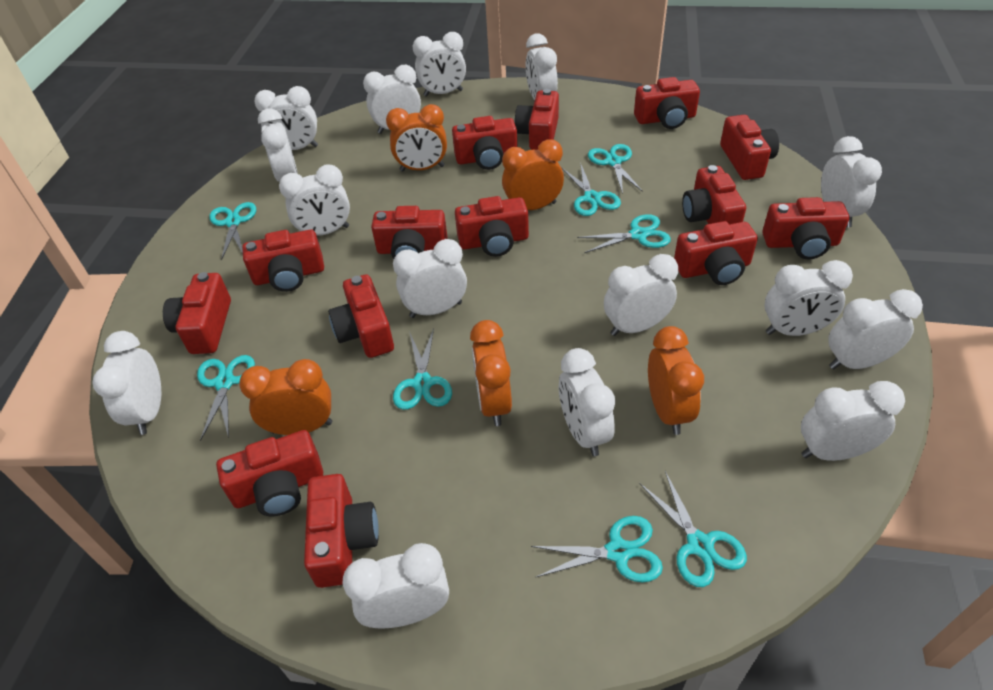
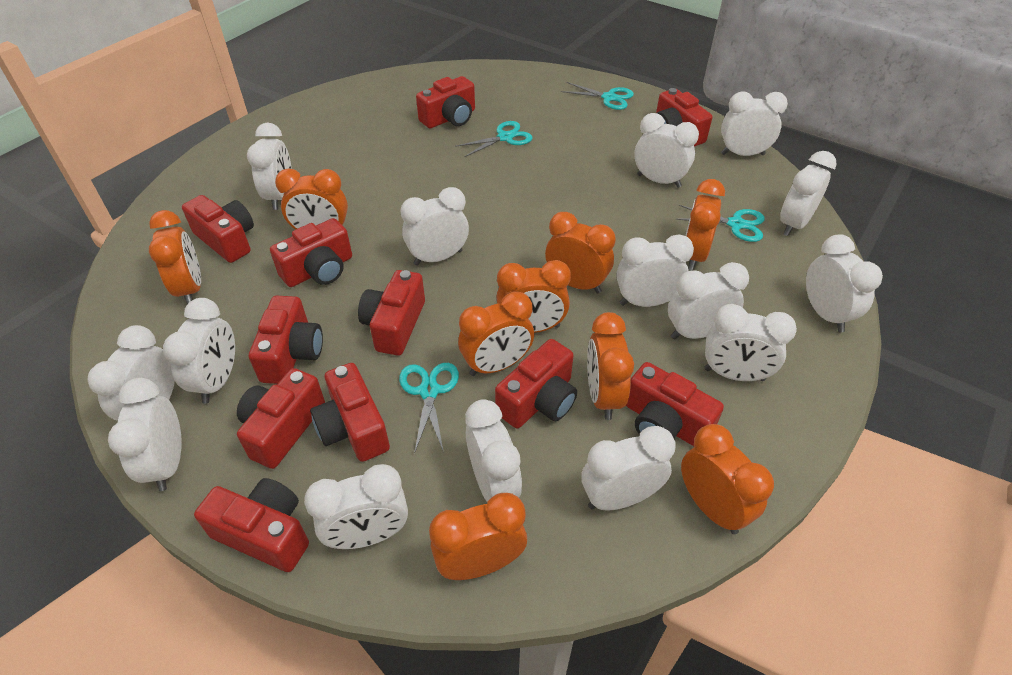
orange clock: 5 -> 9
red camera: 14 -> 11
turquoise scissors: 8 -> 4

